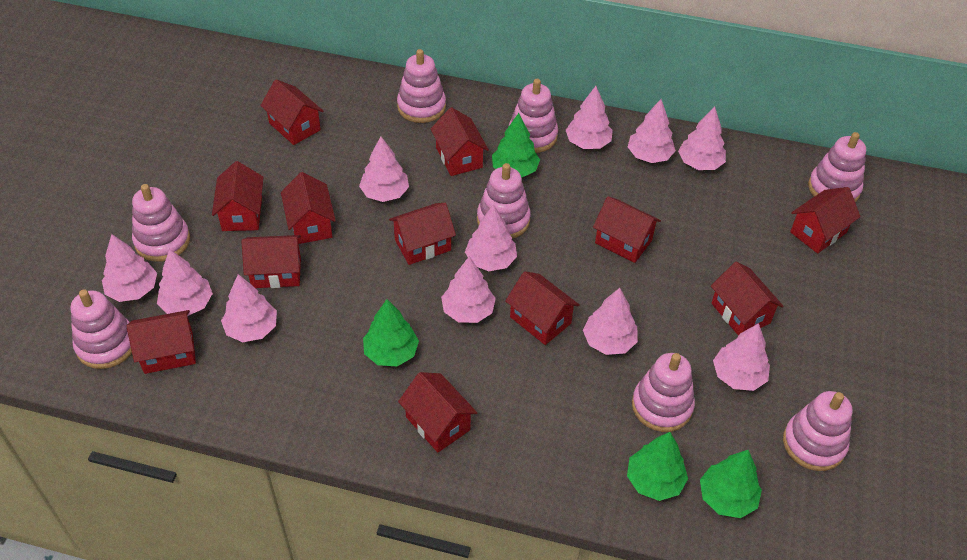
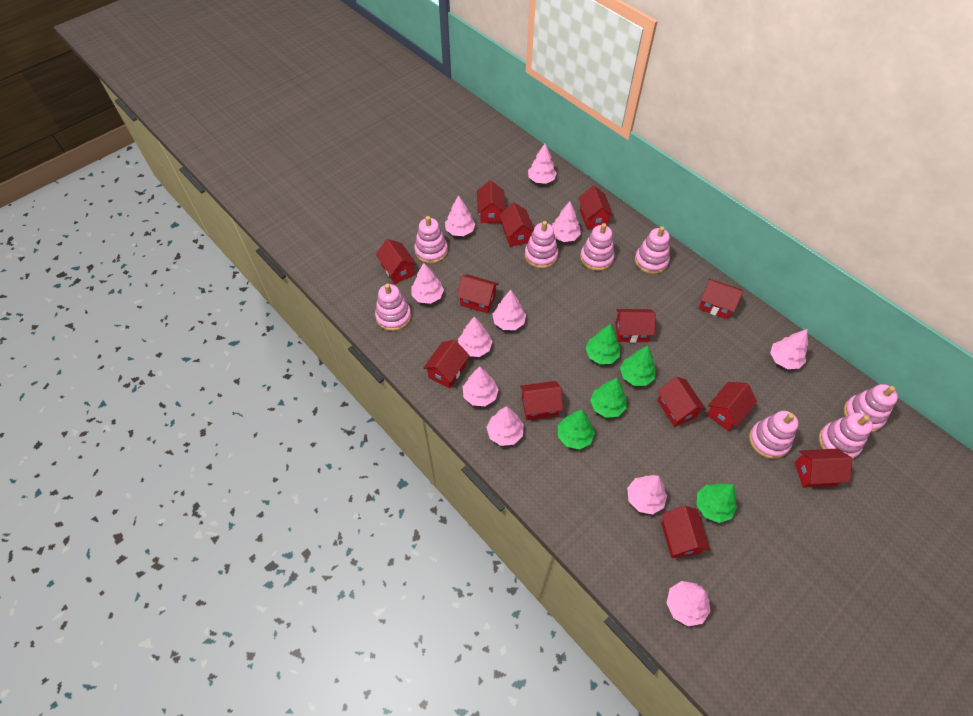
green tree: 4 -> 5
red house: 12 -> 13

